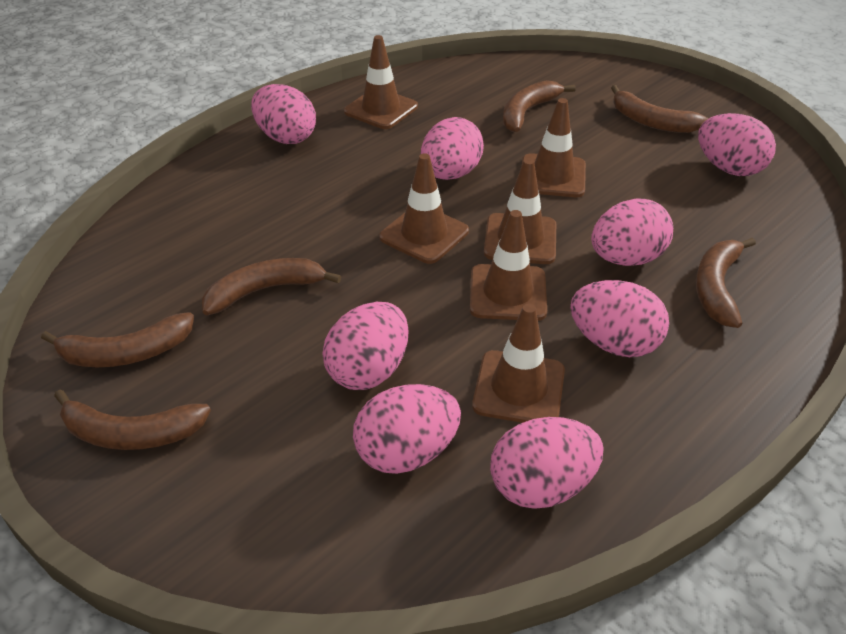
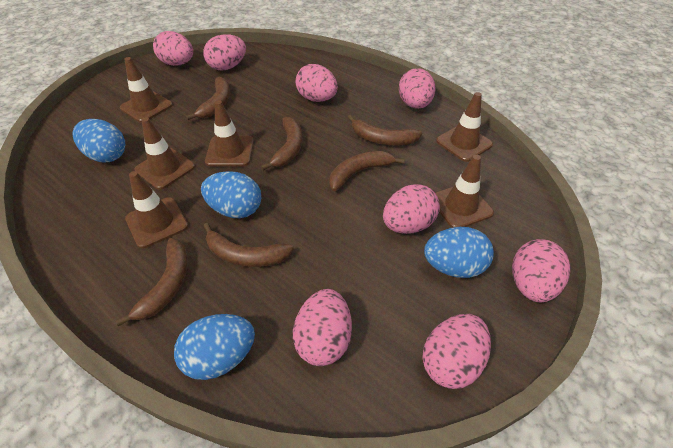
blue egg: 0 -> 4

